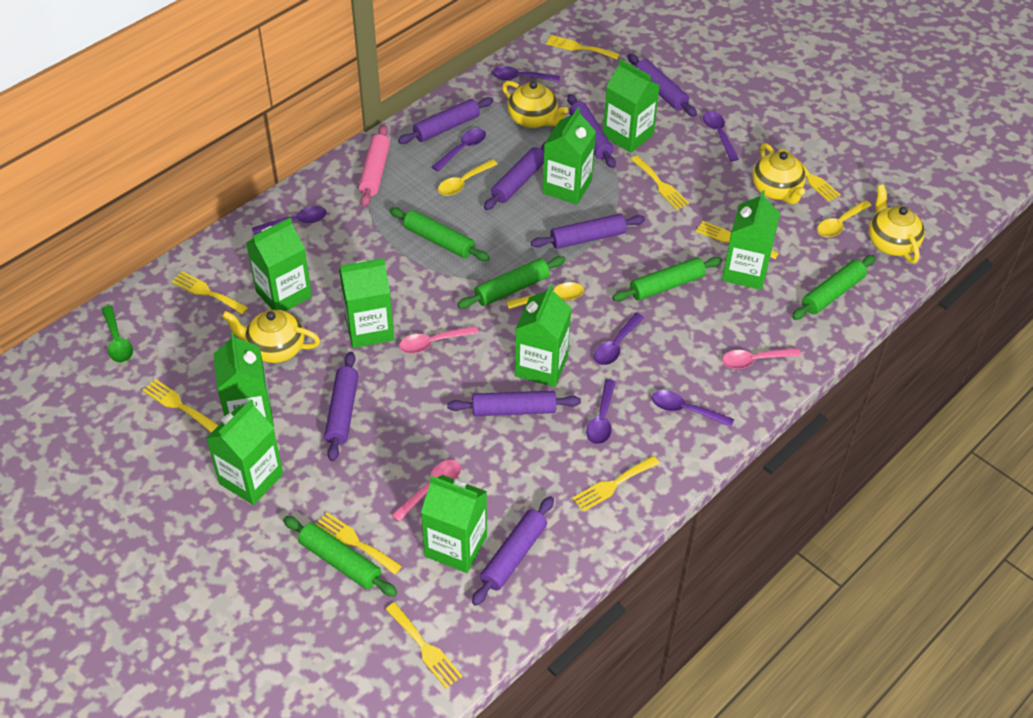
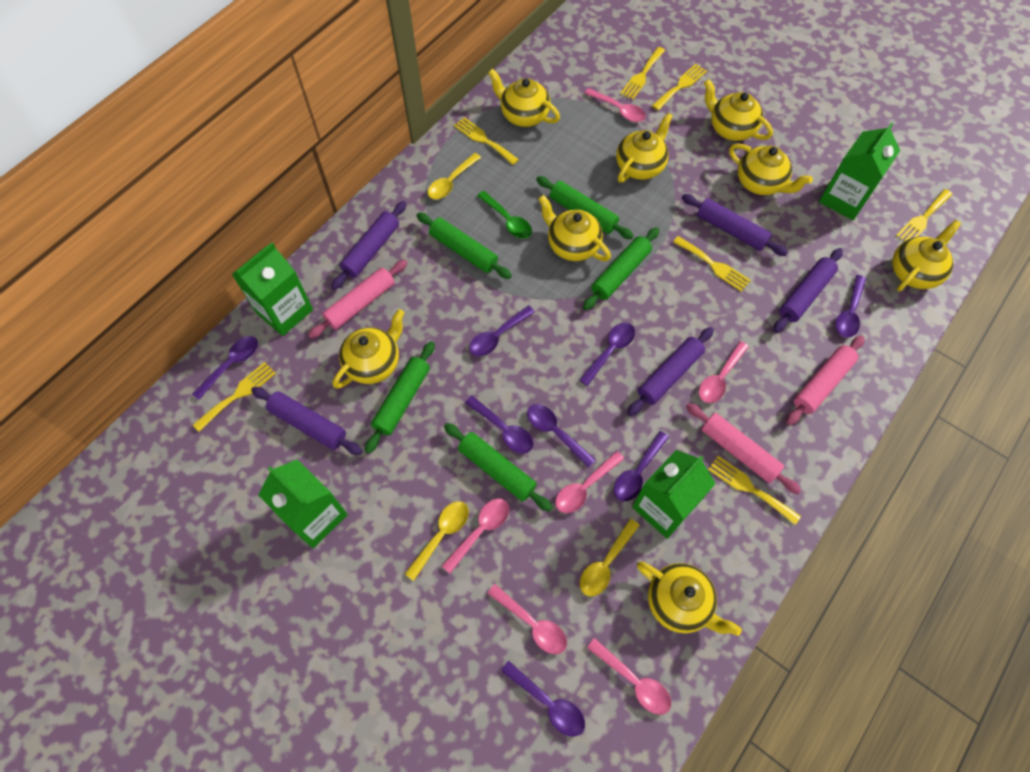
green carton: 9 -> 4
pink rolling pin: 1 -> 3
pink spoon: 3 -> 6
purple rolling pin: 8 -> 5
purple spoon: 7 -> 8
yellow fork: 9 -> 7
yellow teapot: 4 -> 8

